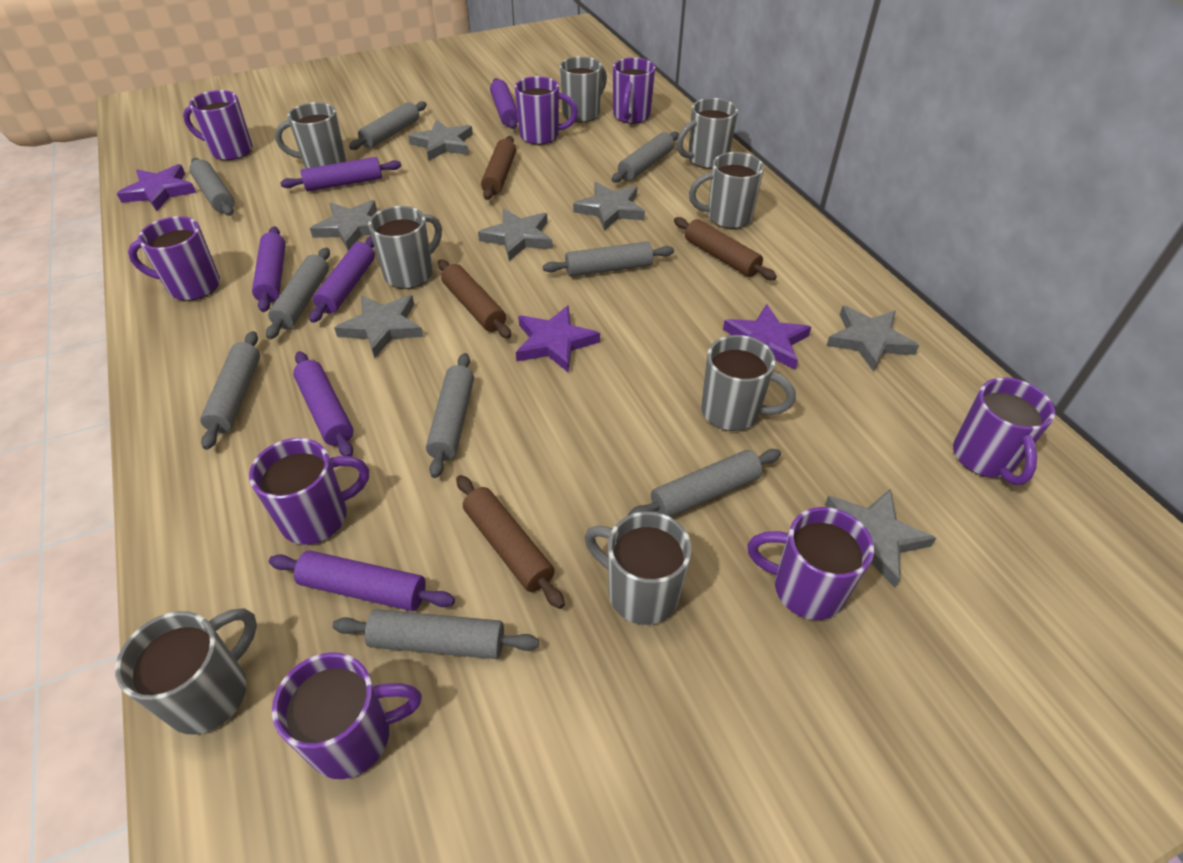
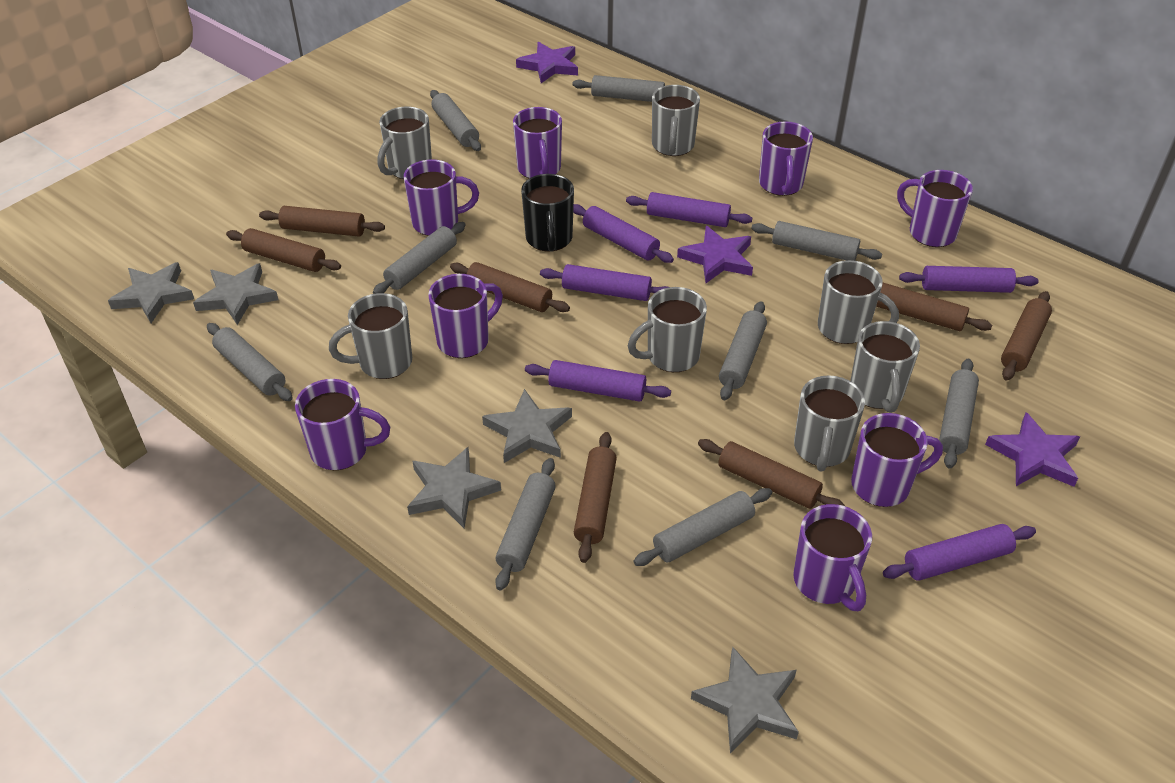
black mug: 0 -> 1
brown rolling pin: 4 -> 7
grey mug: 8 -> 7
grey star: 7 -> 5

